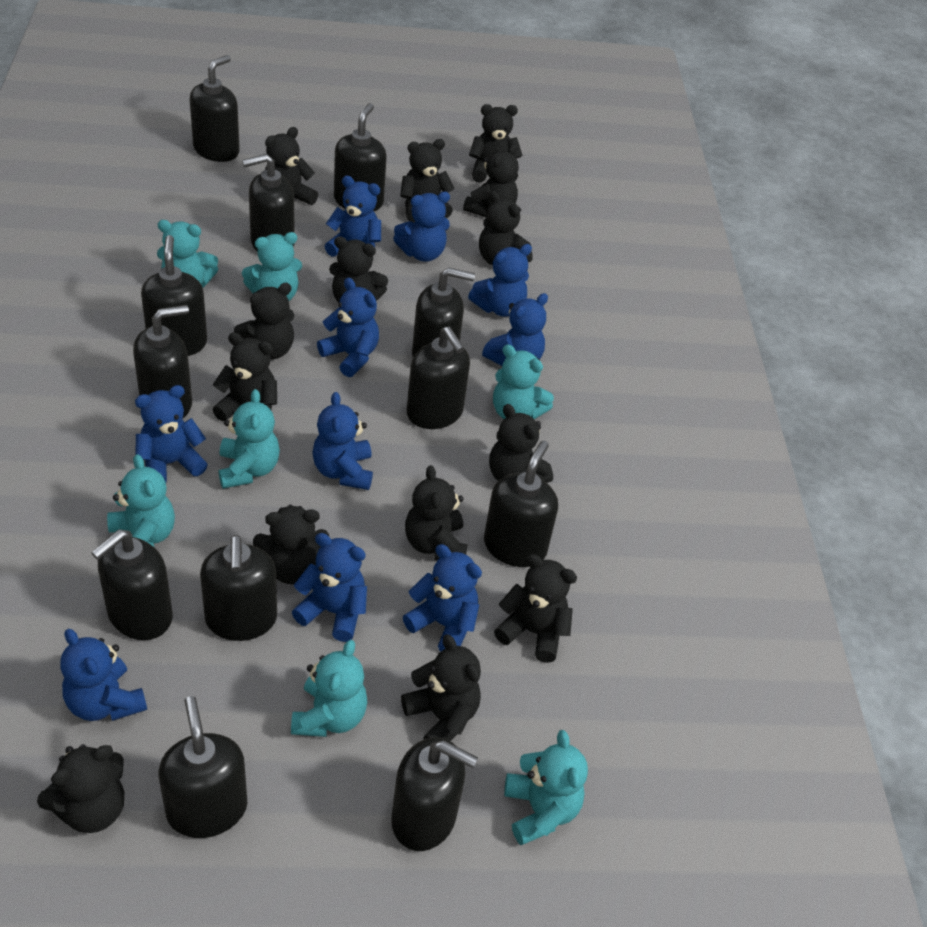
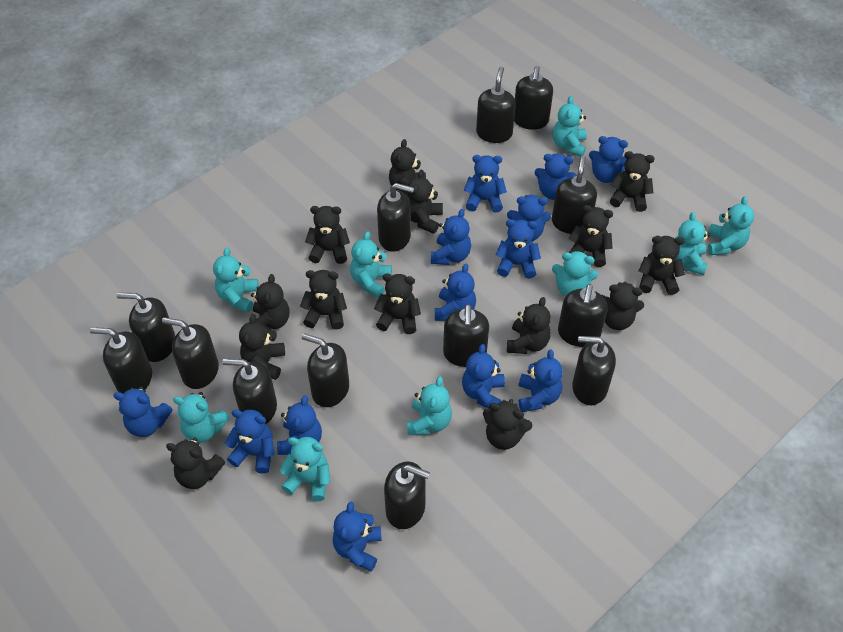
black soap dispenser: 12 -> 13
blue teddy bear: 10 -> 13
turquoise teddy bear: 7 -> 9

